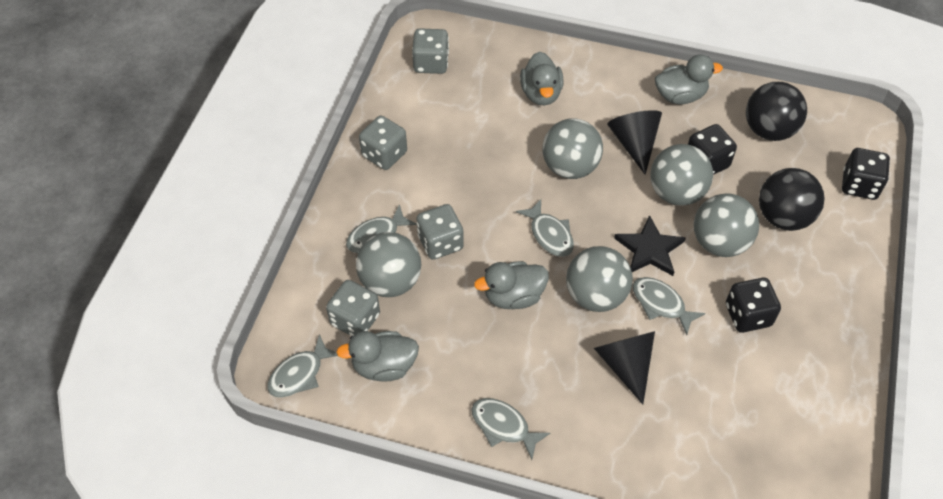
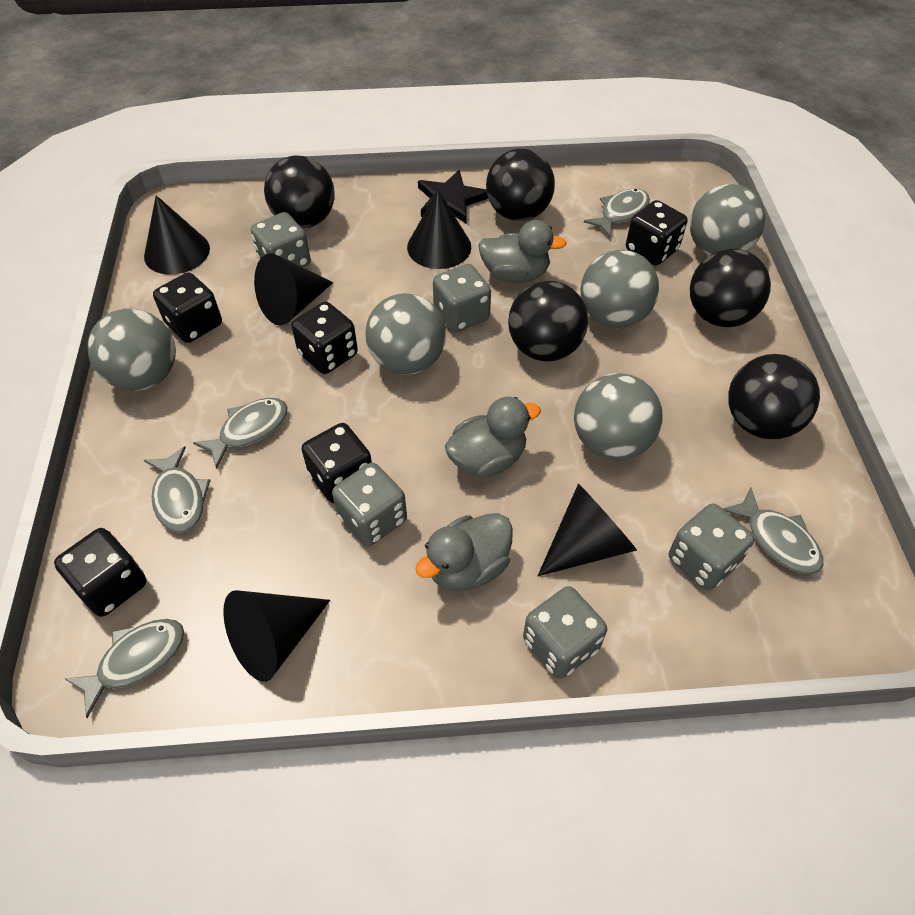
black ball: 2 -> 5
black cone: 2 -> 5
black dice: 3 -> 5
grey dice: 4 -> 5
grey duck: 4 -> 3

